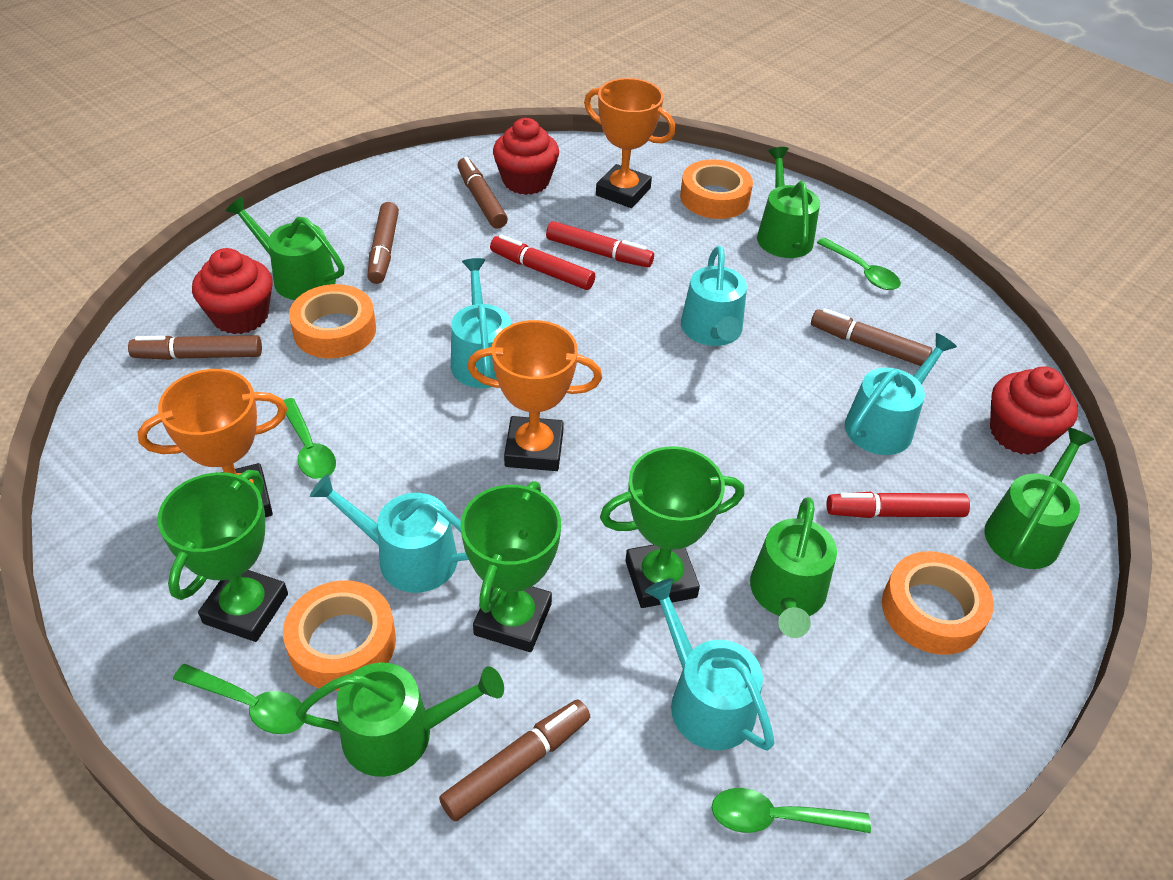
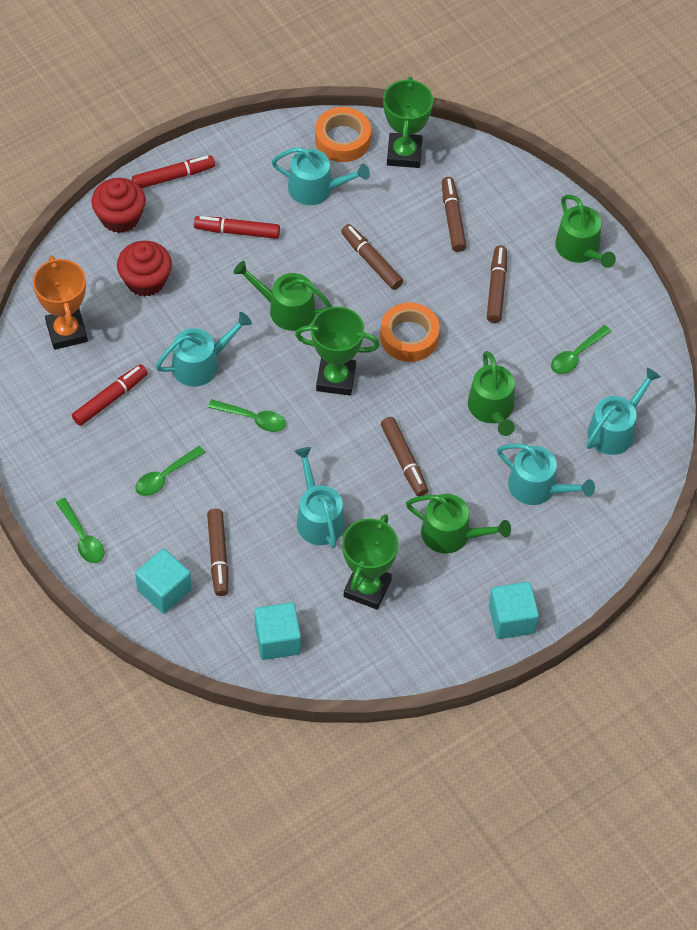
green watering can: 5 -> 4
orange tape: 4 -> 2
orange trophy: 3 -> 1
red cupcake: 3 -> 2
turquoise cube: 0 -> 3

